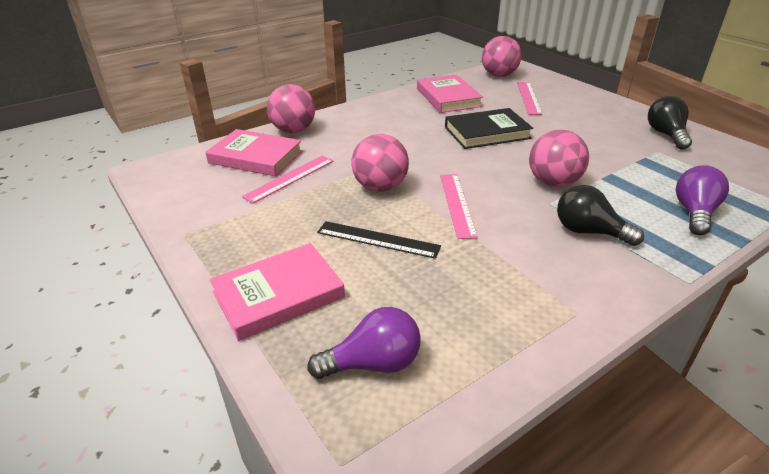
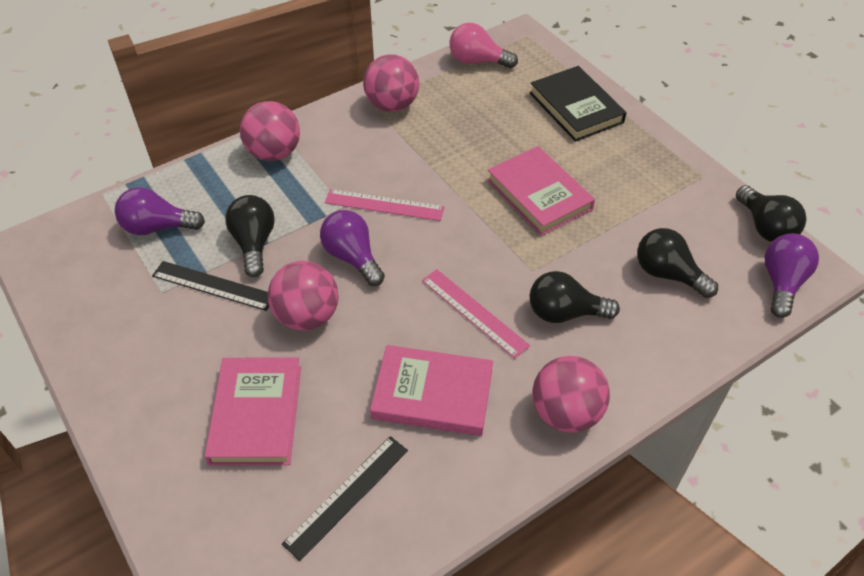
black light bulb: 2 -> 4
black ruler: 1 -> 2
pink light bulb: 0 -> 1
pink ruler: 3 -> 2
purple light bulb: 2 -> 3

